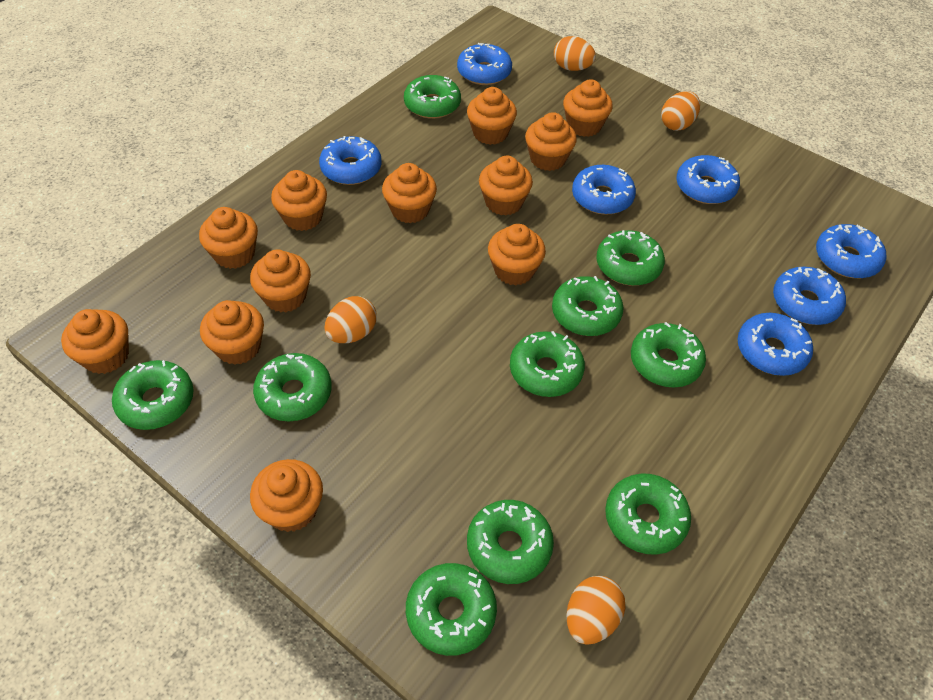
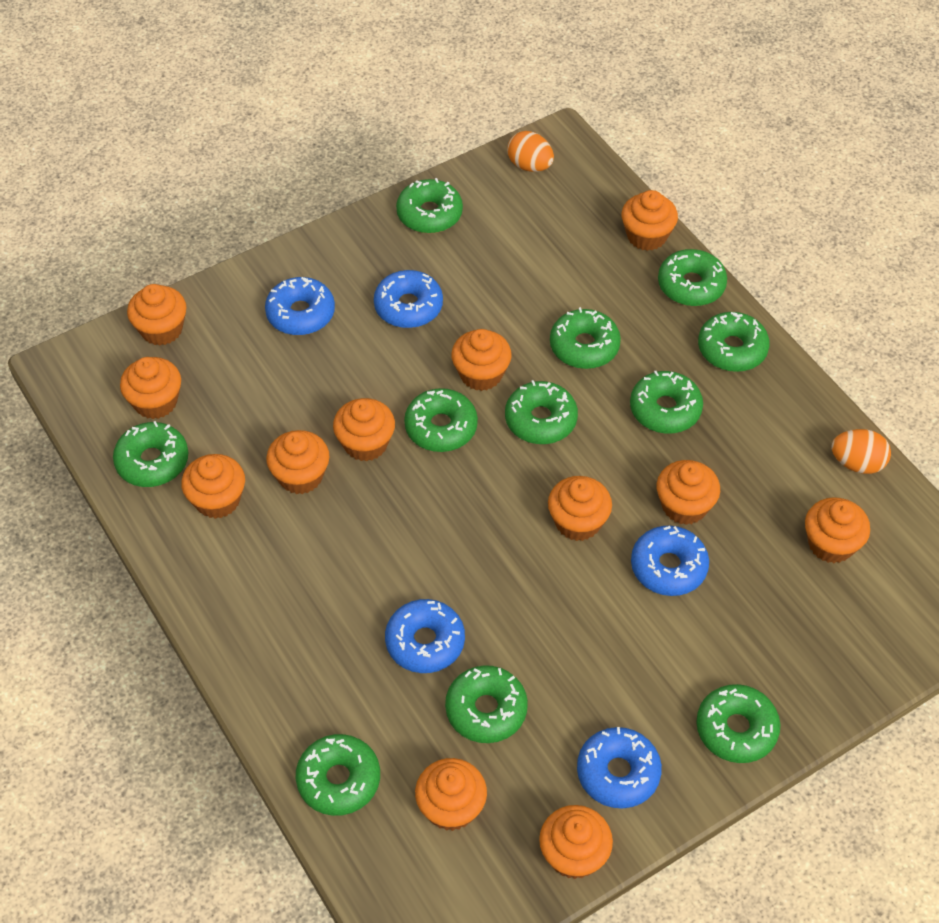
blue donut: 7 -> 5
green donut: 10 -> 11
orange egg: 4 -> 2

